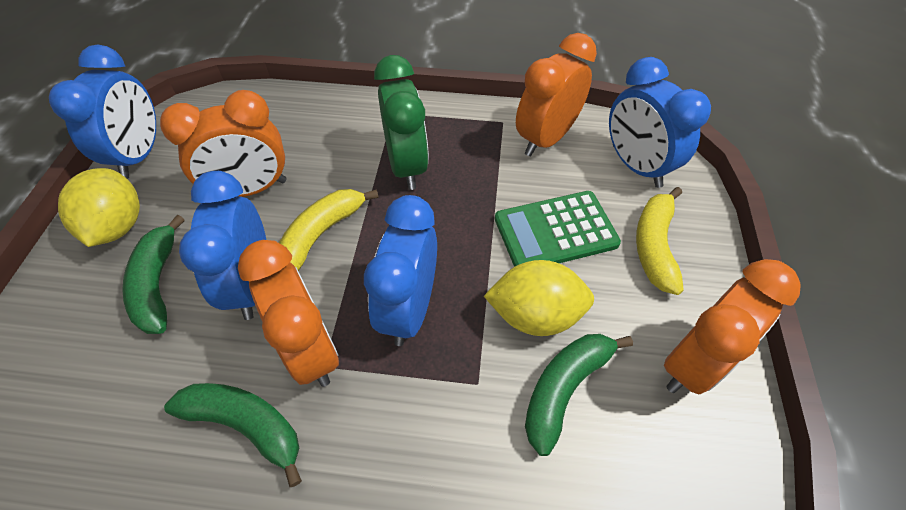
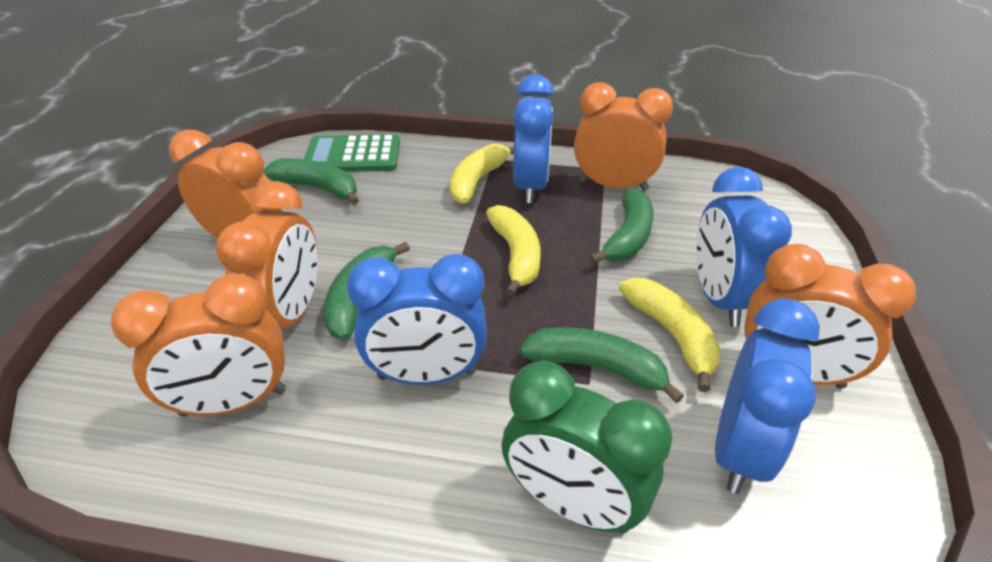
green banana: 3 -> 4
orange clock: 4 -> 5
yellow banana: 2 -> 3
yellow lemon: 2 -> 0

